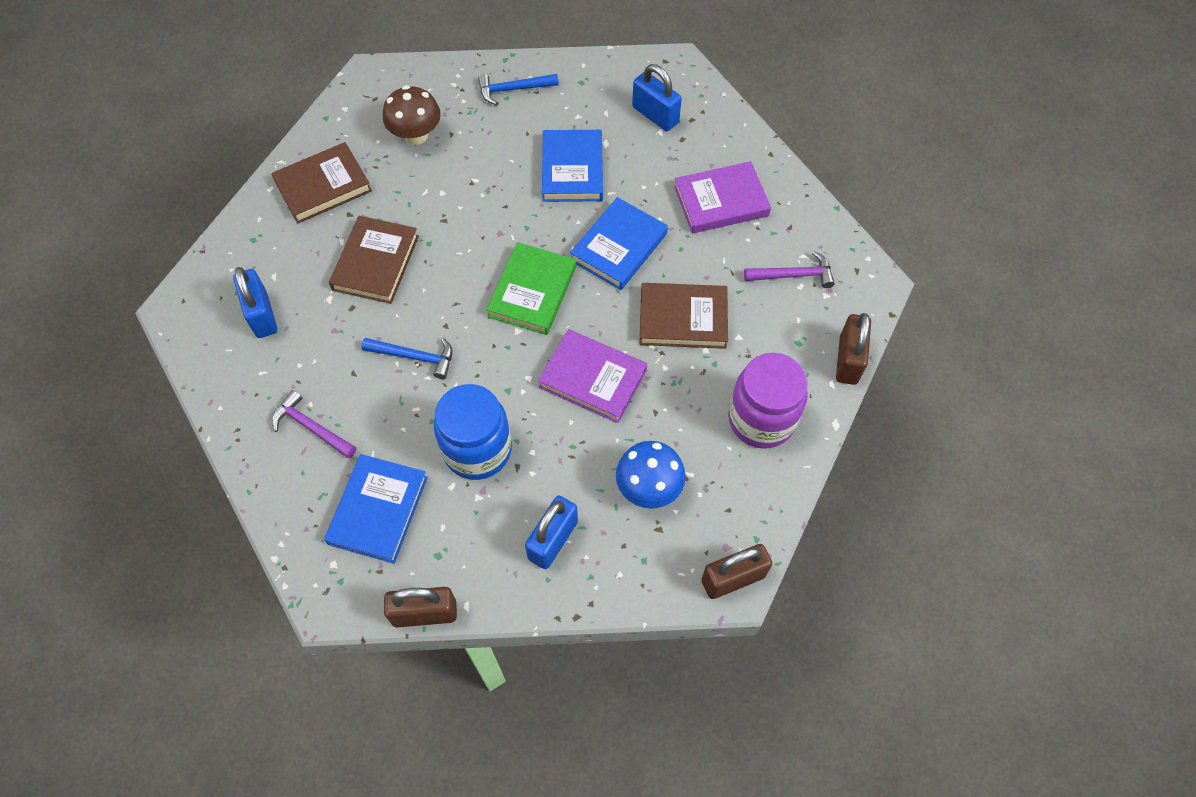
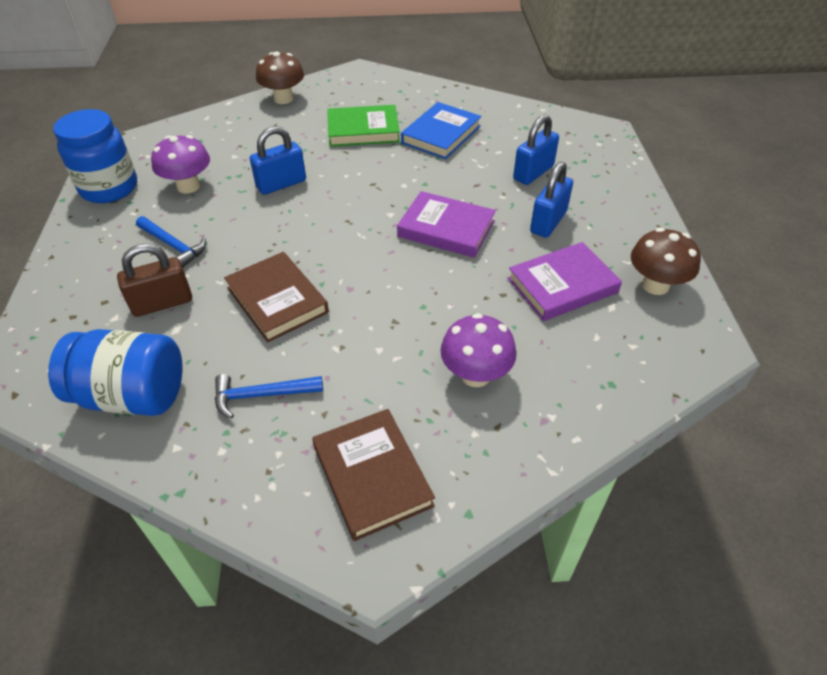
blue book: 3 -> 1
blue jar: 1 -> 2
blue mushroom: 1 -> 0
brown book: 3 -> 2
brown mushroom: 1 -> 2
brown padlock: 3 -> 1
purple hammer: 2 -> 0
purple jar: 1 -> 0
purple mushroom: 0 -> 2

